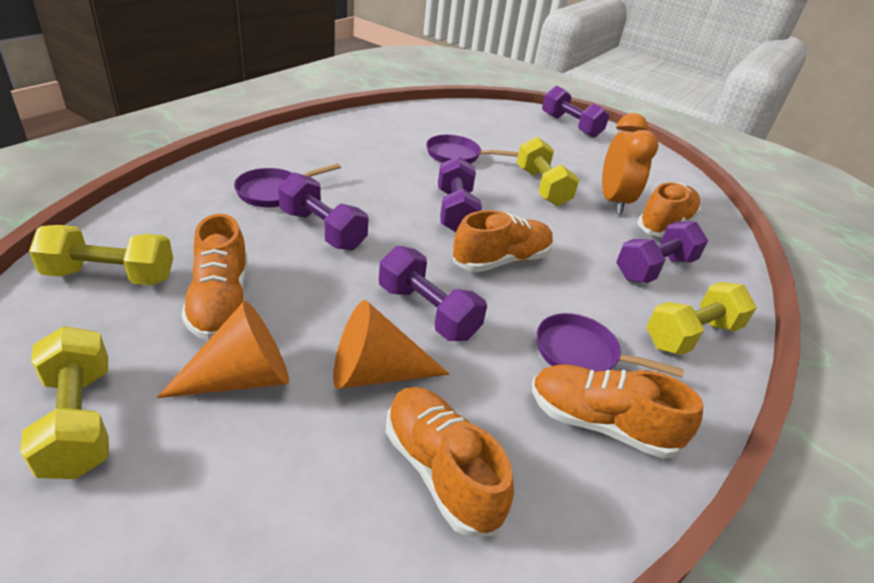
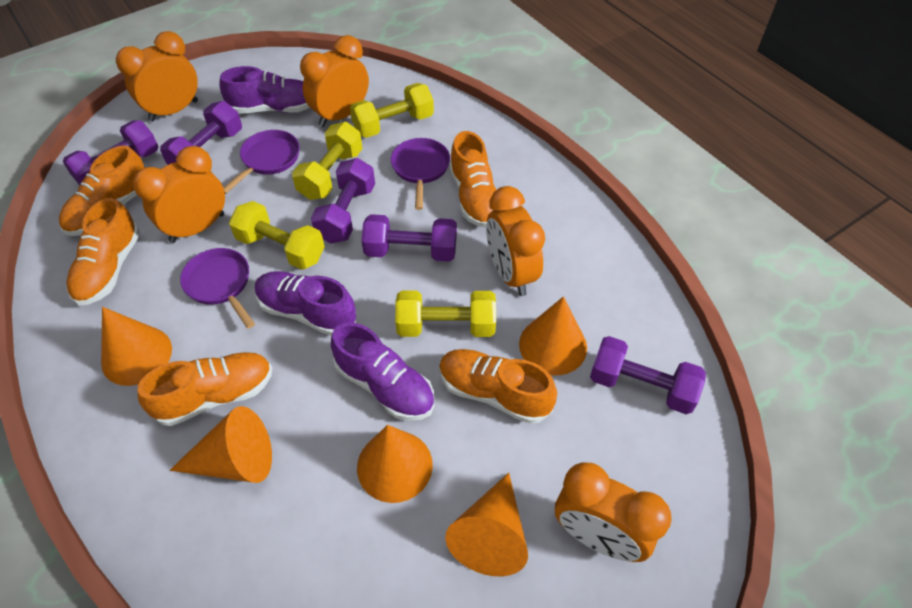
orange clock: 1 -> 5
orange cone: 2 -> 5
purple shoe: 0 -> 3

